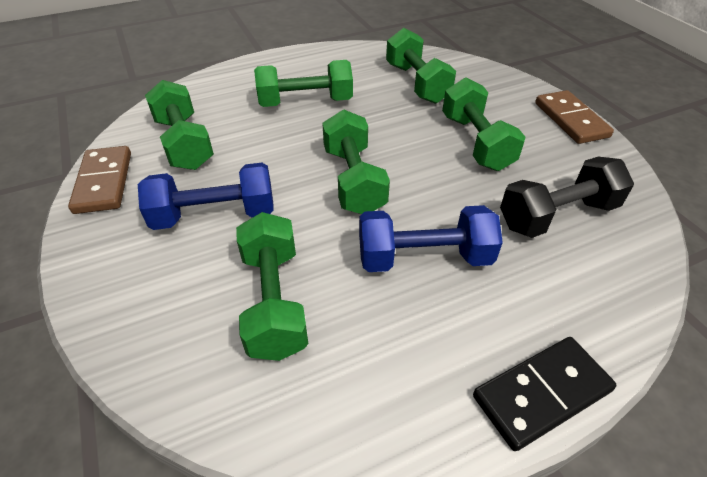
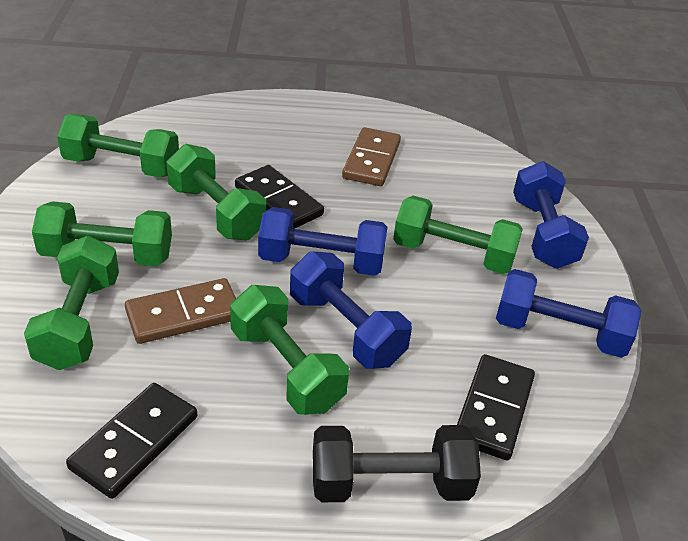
black domino: 1 -> 3
blue dumbbell: 2 -> 4

